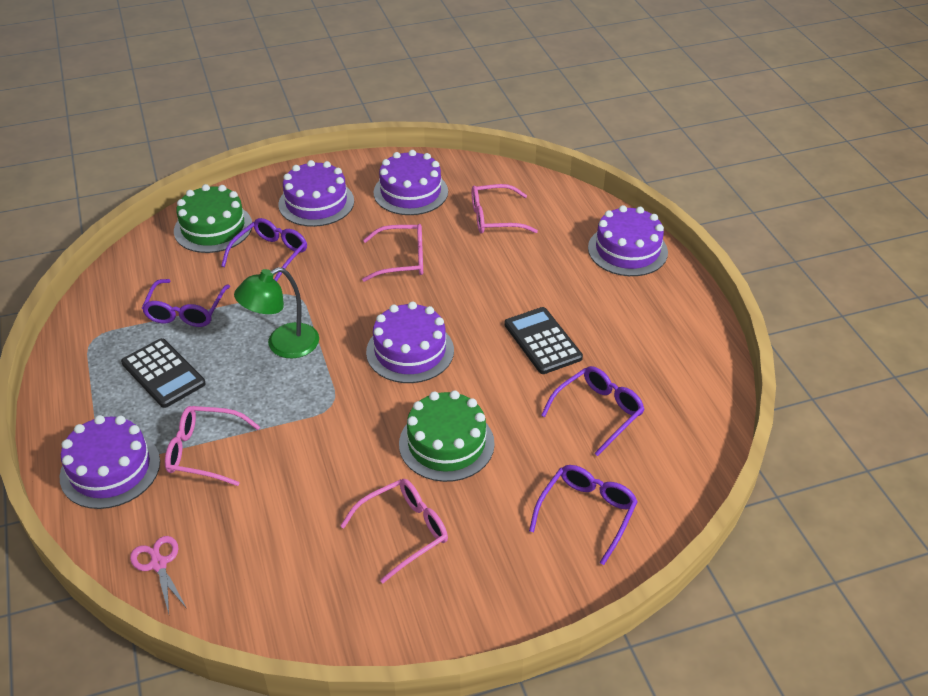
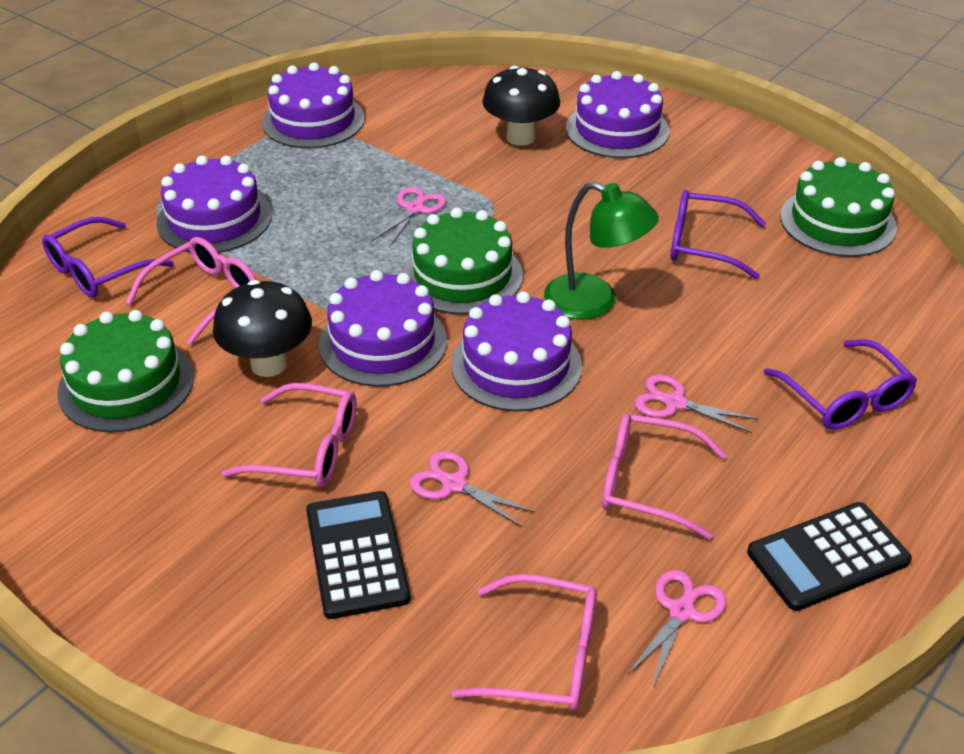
black mushroom: 0 -> 2
green cake: 2 -> 3
pink scissors: 1 -> 4
purple glasses: 4 -> 3

